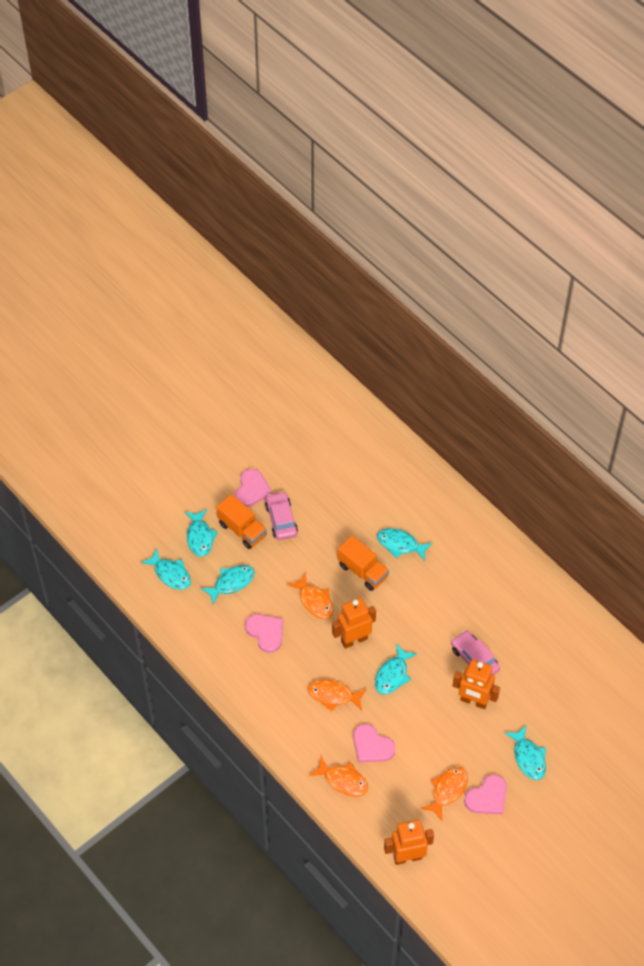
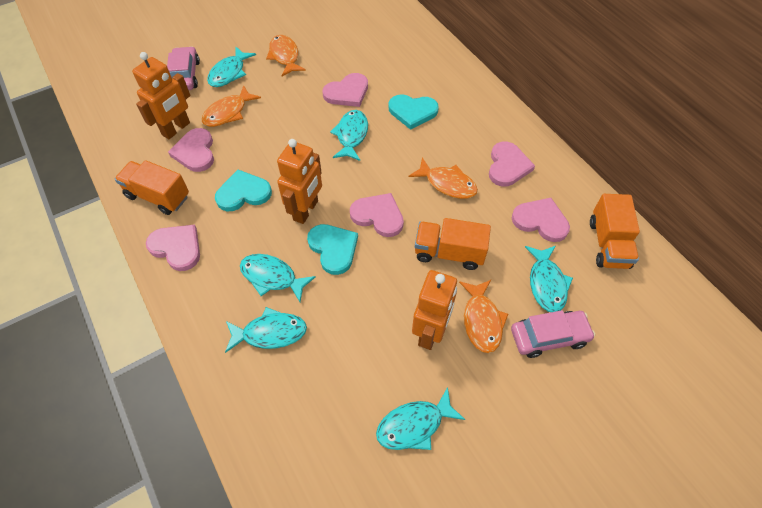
orange truck: 2 -> 3
pink heart: 4 -> 6
turquoise heart: 0 -> 3

